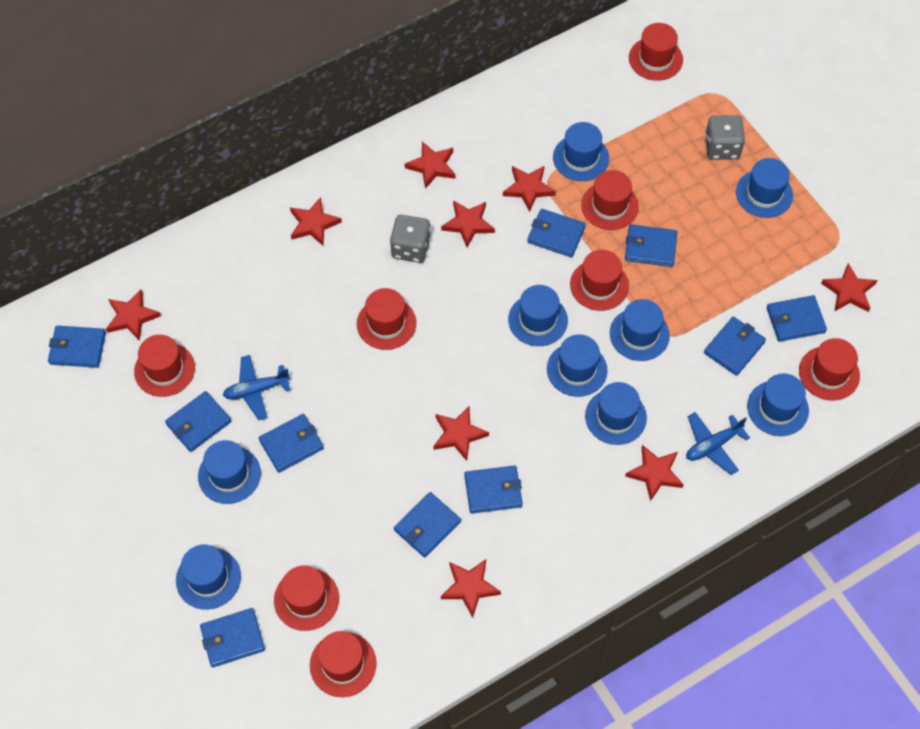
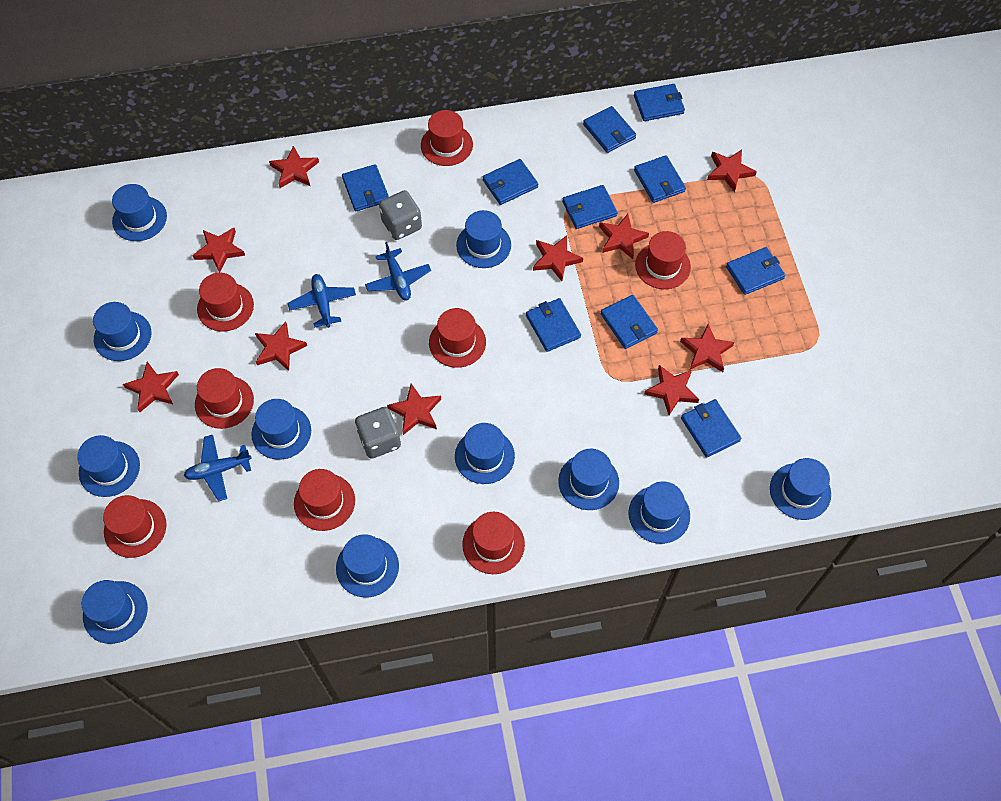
blue hat: 9 -> 11
blue plane: 2 -> 3
red star: 9 -> 10

